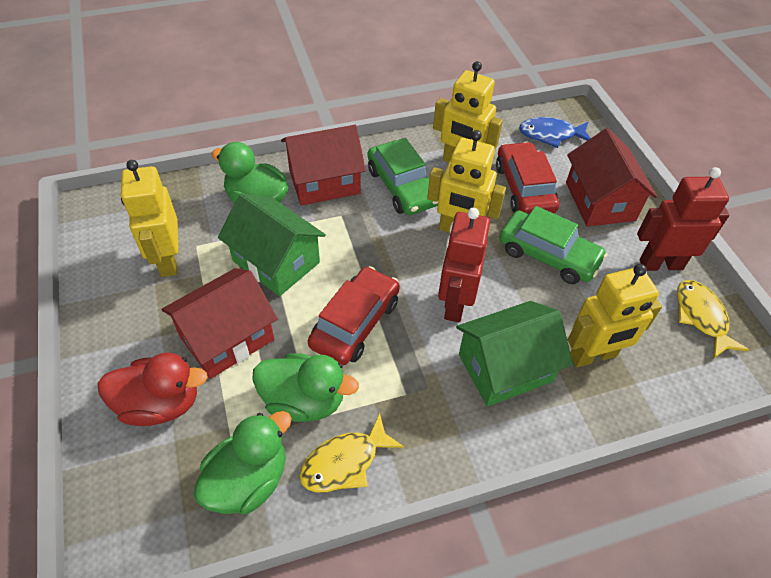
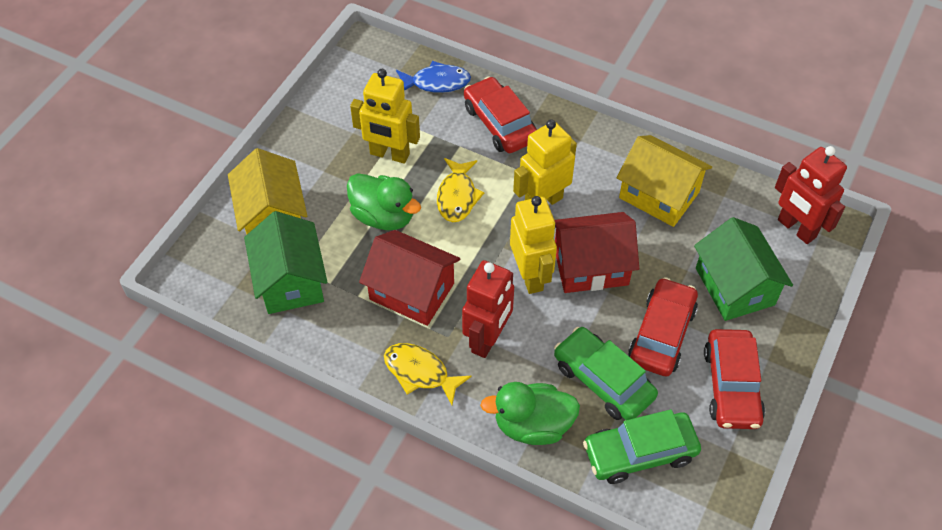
green duck: 3 -> 2
red car: 2 -> 3
red duck: 1 -> 0
red house: 3 -> 2
yellow house: 0 -> 2
yellow robot: 4 -> 3

